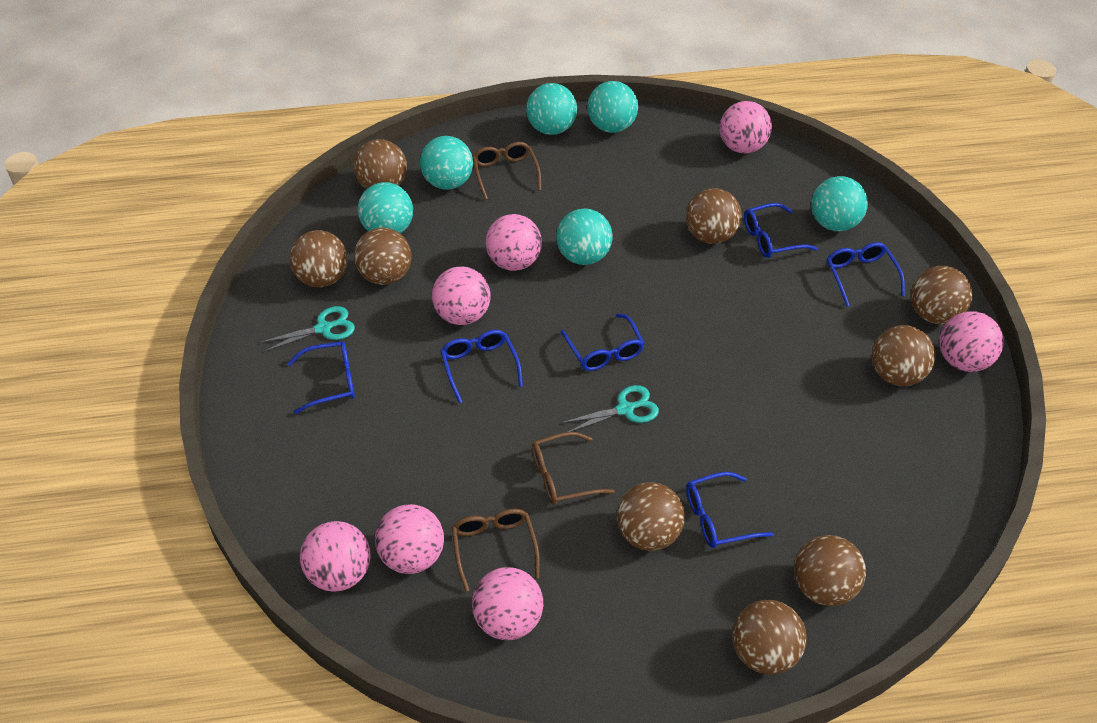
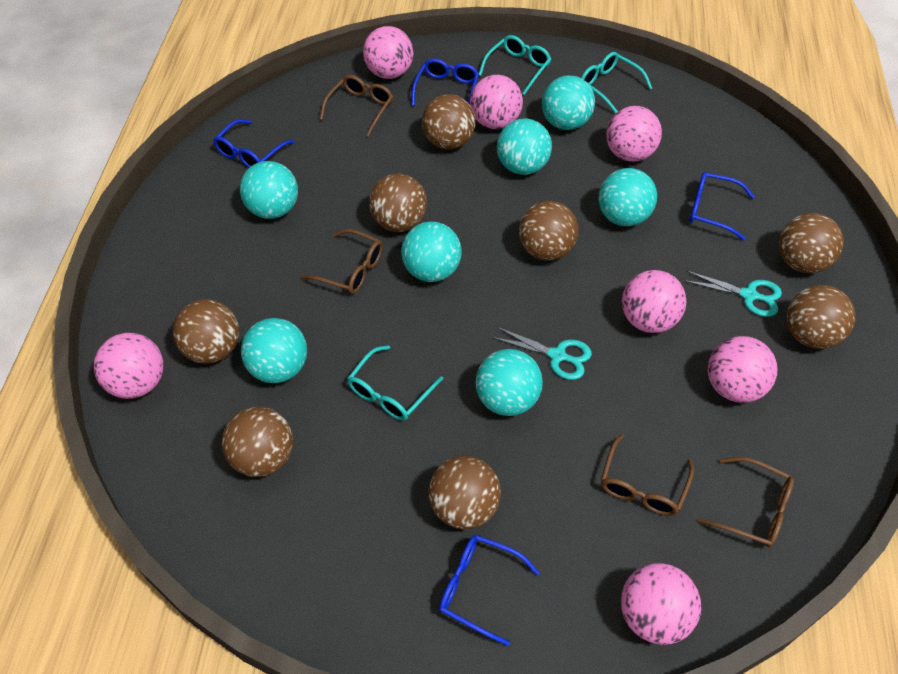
blue glasses: 6 -> 4
brown ball: 9 -> 8
brown glasses: 3 -> 4
turquoise ball: 6 -> 7
turquoise glasses: 0 -> 3

